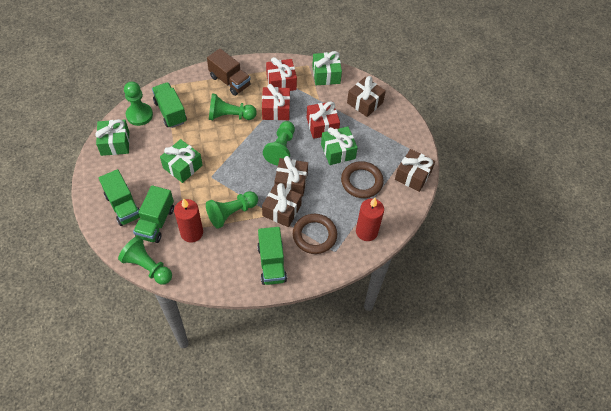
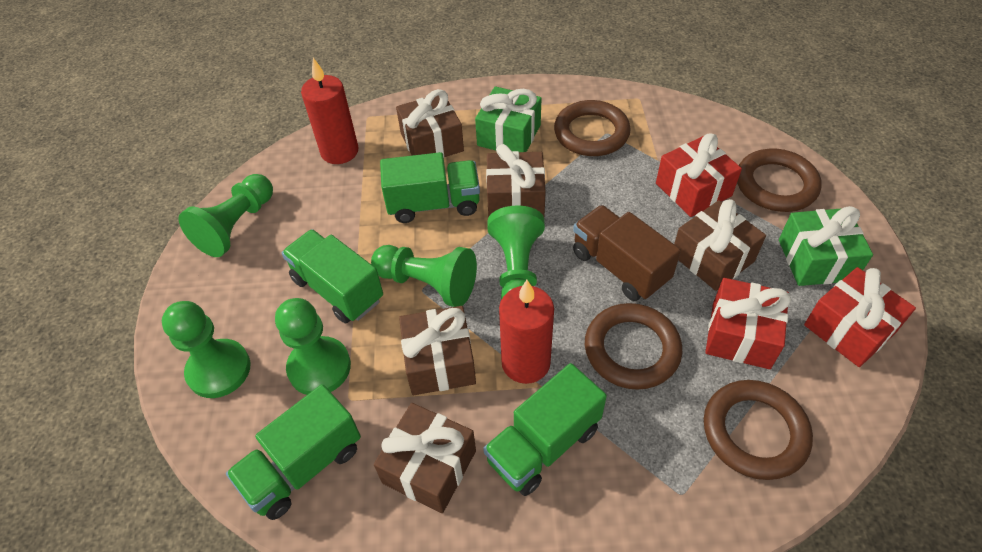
brown gift: 4 -> 5
brown ring: 2 -> 4
green gift: 4 -> 2

